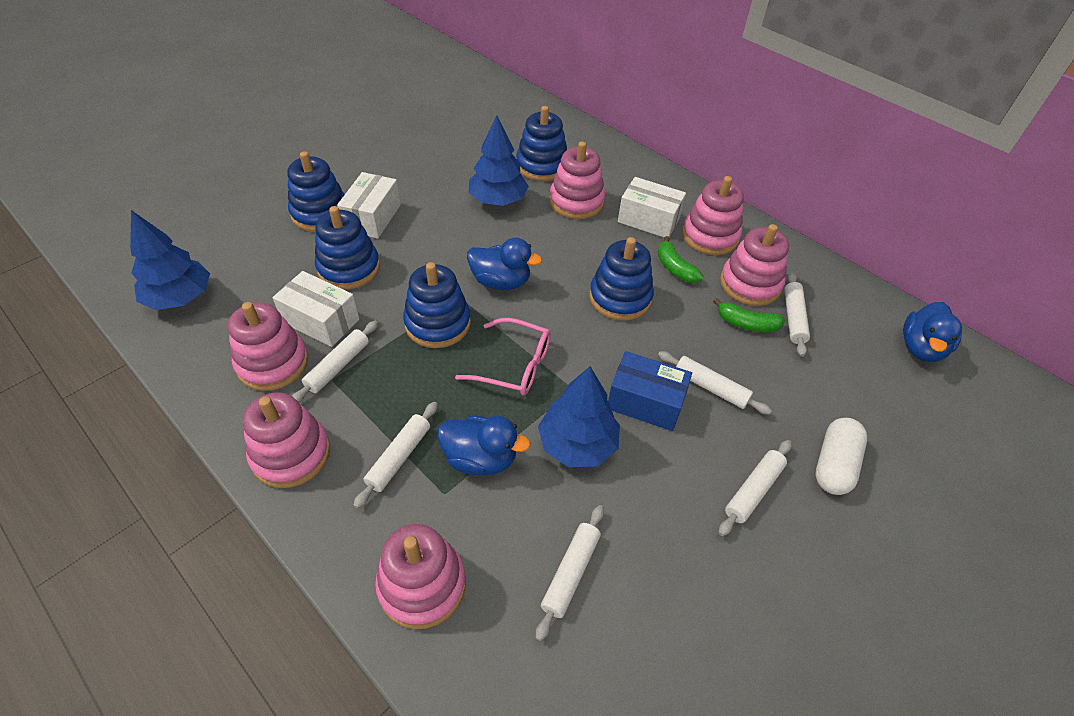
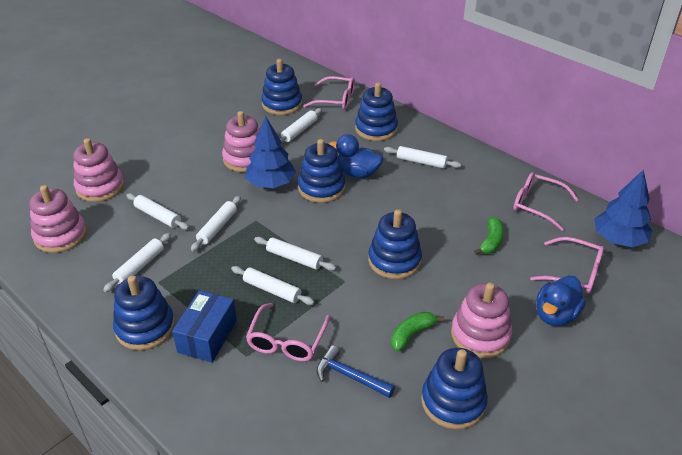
blue duck: 3 -> 2
blue hammer: 0 -> 1
blue stacking toy: 5 -> 6
blue tree: 3 -> 2
pink glasses: 1 -> 4
pink stacking toy: 6 -> 4
white box: 3 -> 0
white capsule: 1 -> 0
white rolling pin: 6 -> 7

